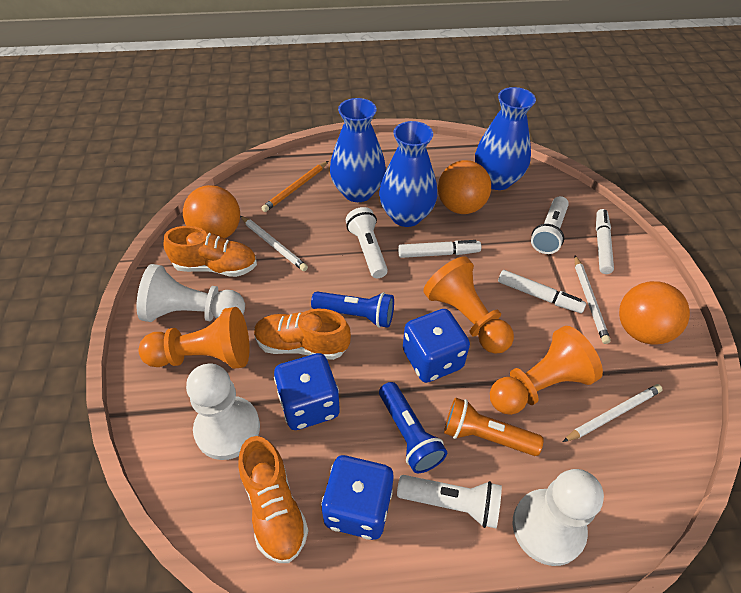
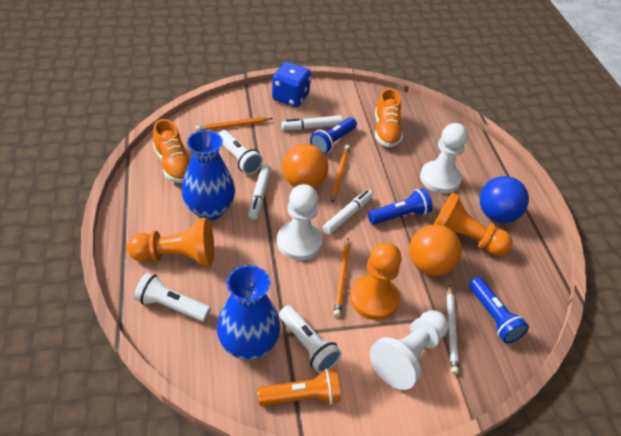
blue ball: 0 -> 1
blue dice: 3 -> 1
blue flashlight: 2 -> 3
blue vase: 3 -> 2
orange ball: 3 -> 2
orange pencil: 1 -> 3
orange shoe: 3 -> 2
white pencil: 3 -> 1

